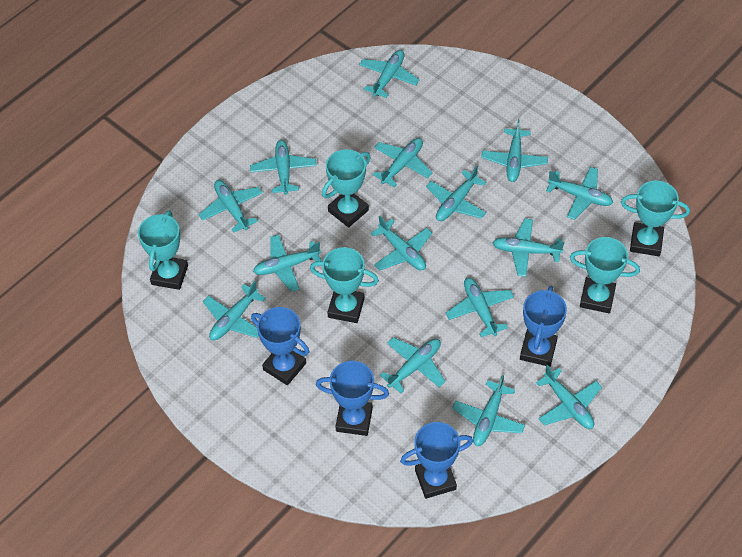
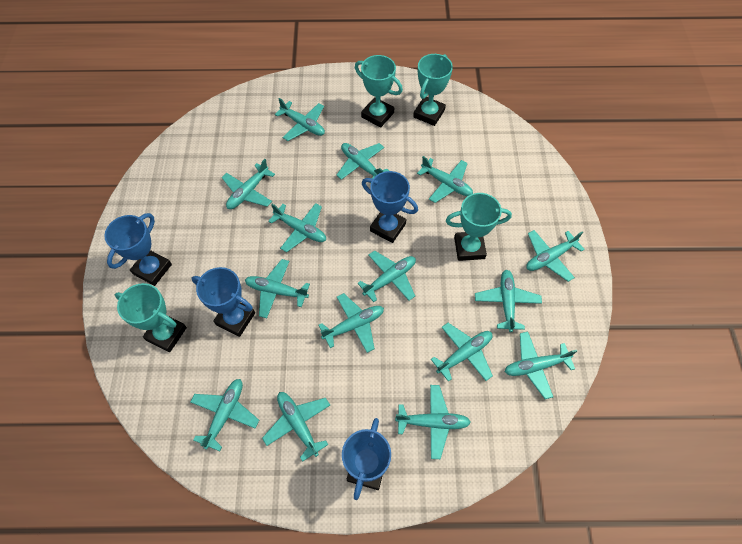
turquoise trophy: 5 -> 4

